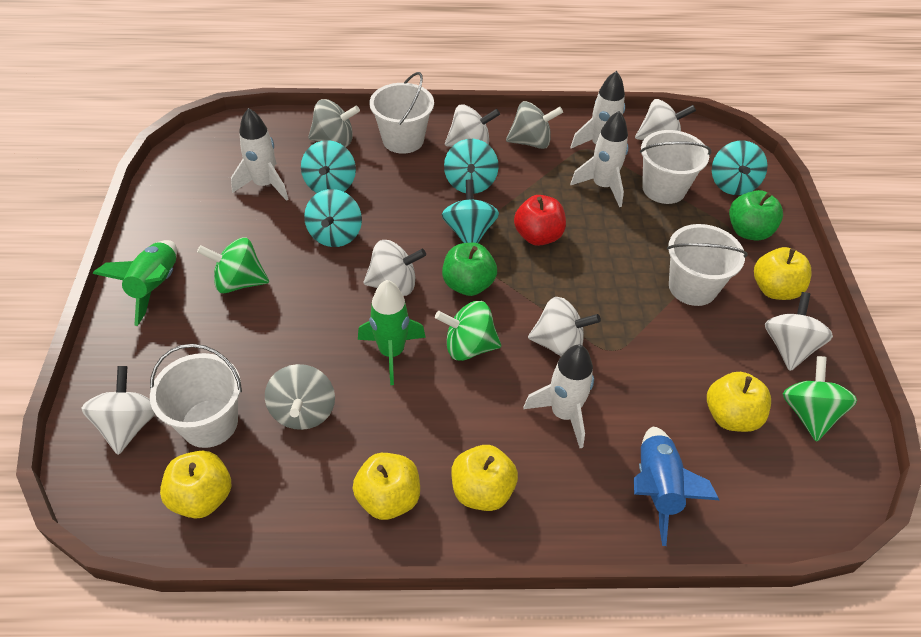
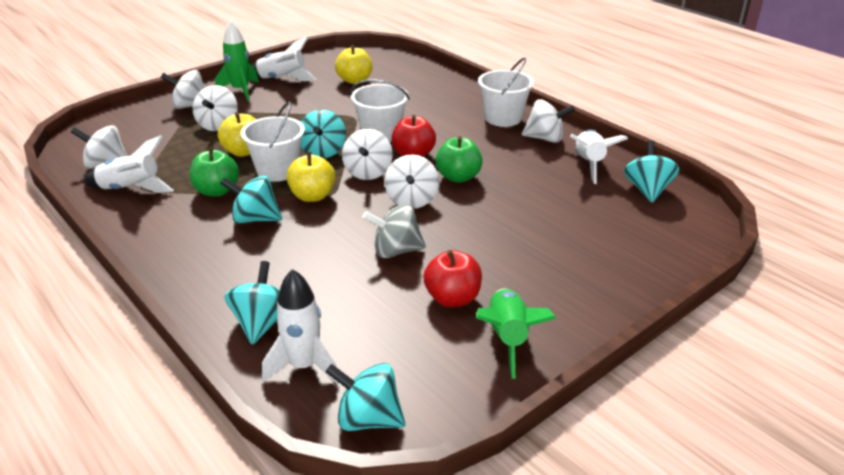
blue rocket: 1 -> 0
green spinning top: 3 -> 0
grey spinning top: 3 -> 1
red apple: 1 -> 2
white bucket: 4 -> 3
yellow apple: 5 -> 3

